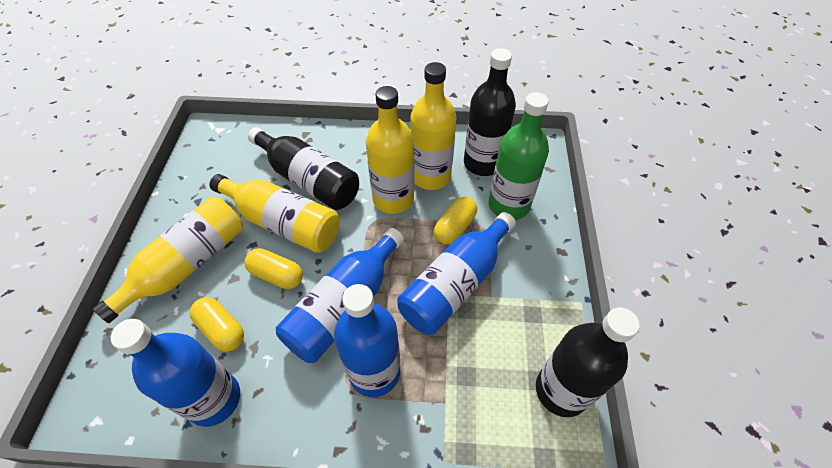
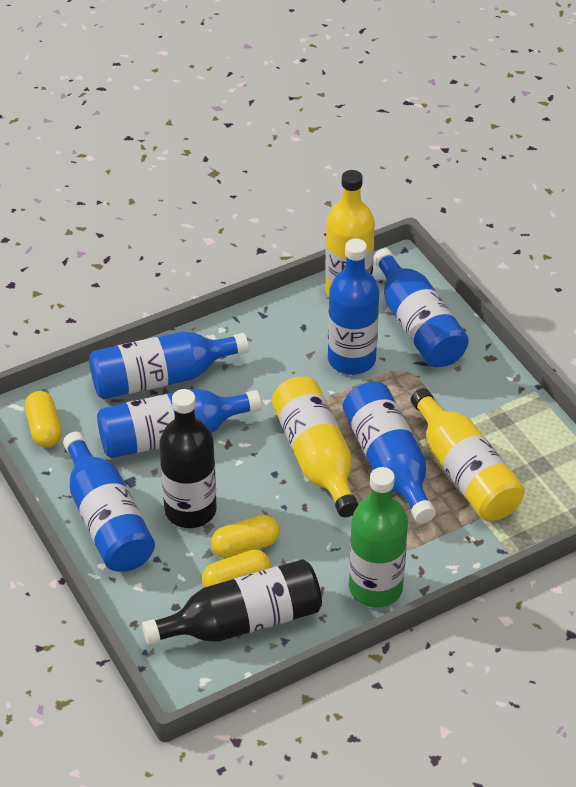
black bottle: 3 -> 2
blue bottle: 4 -> 6
yellow bottle: 4 -> 3

